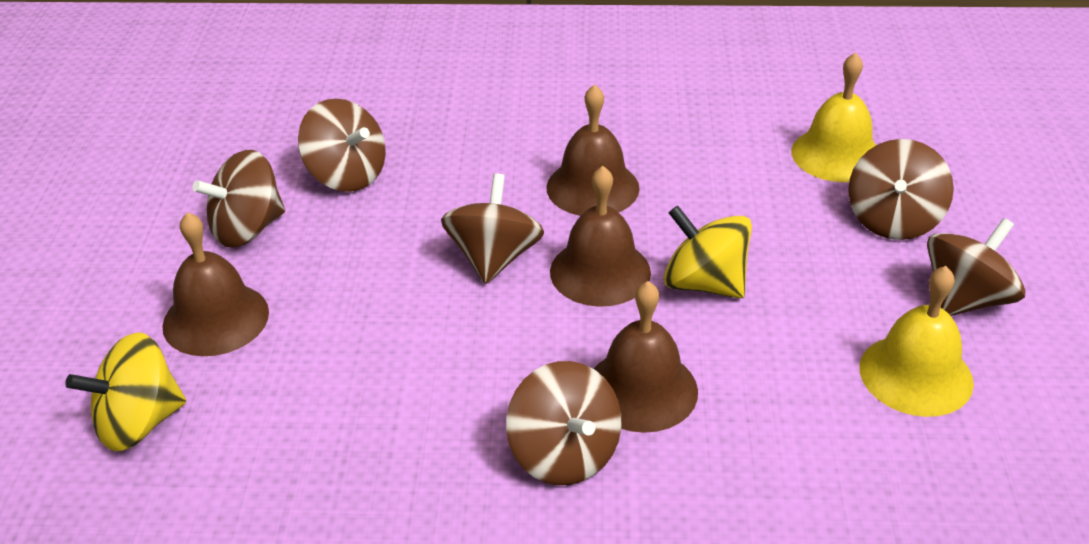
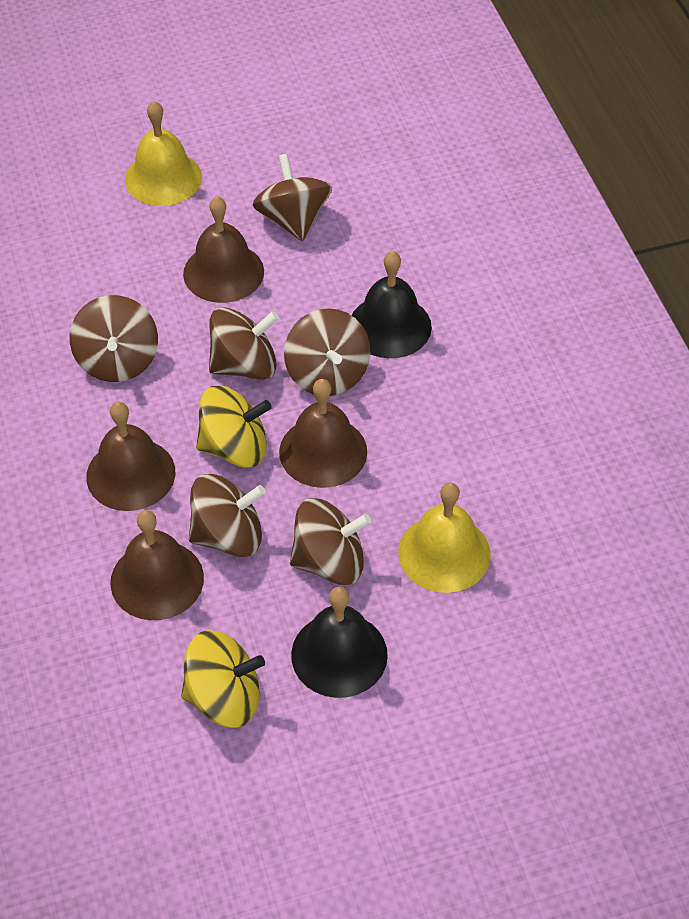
black bell: 0 -> 2

